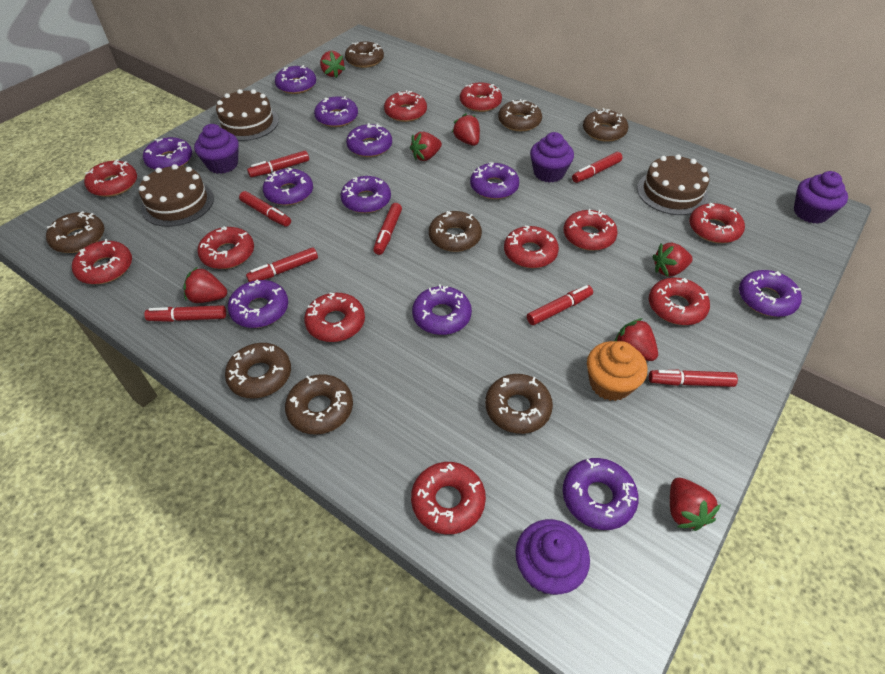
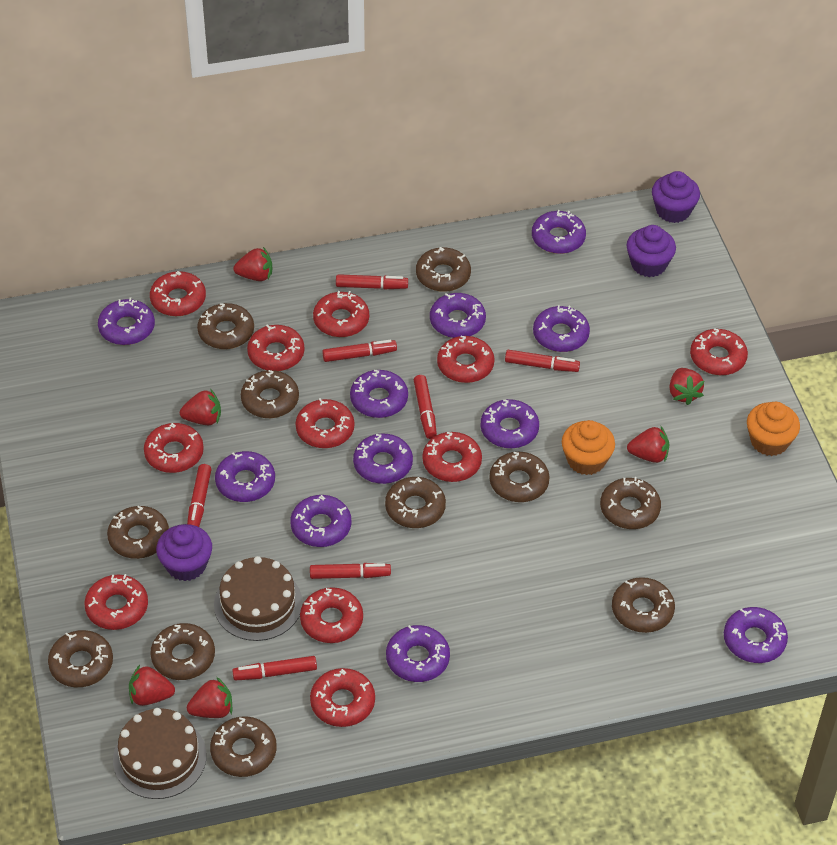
brown cake: 3 -> 2
brown donut: 8 -> 11
orange cupcake: 1 -> 2
purple cupcake: 4 -> 3
red marker: 8 -> 7
red strawberry: 7 -> 6

